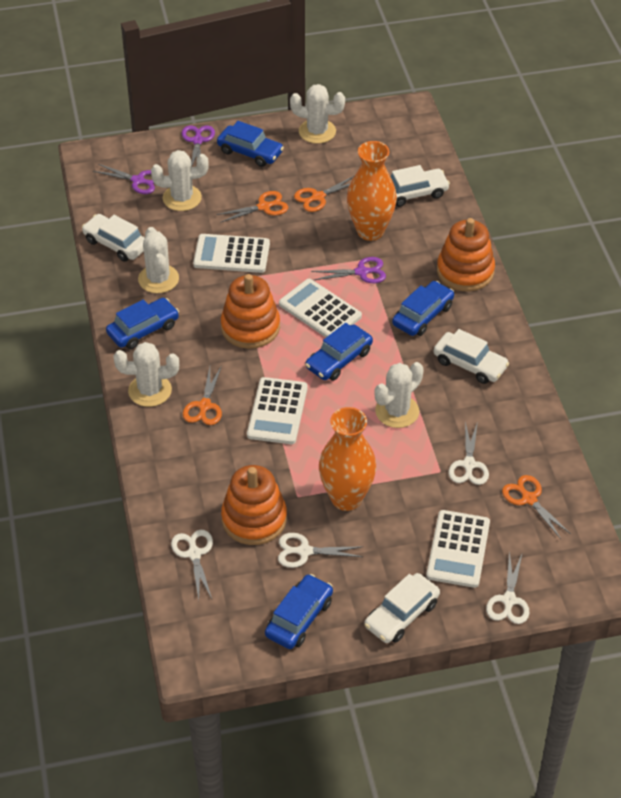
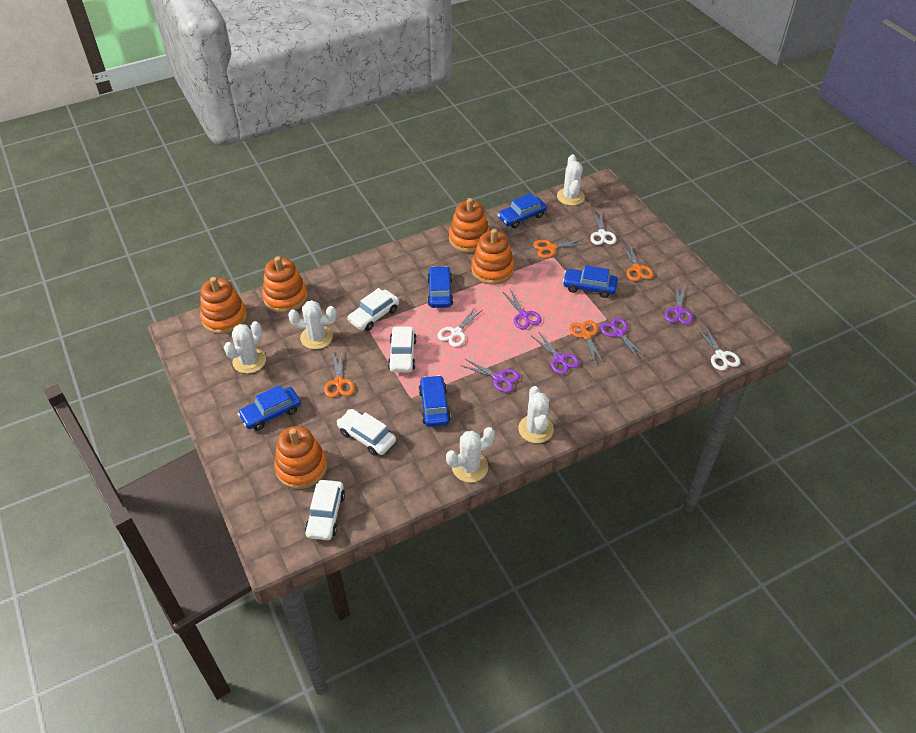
orange stacking toy: 3 -> 5
orange vase: 2 -> 0
purple scissors: 3 -> 5
white calculator: 4 -> 0
white scissors: 4 -> 3

